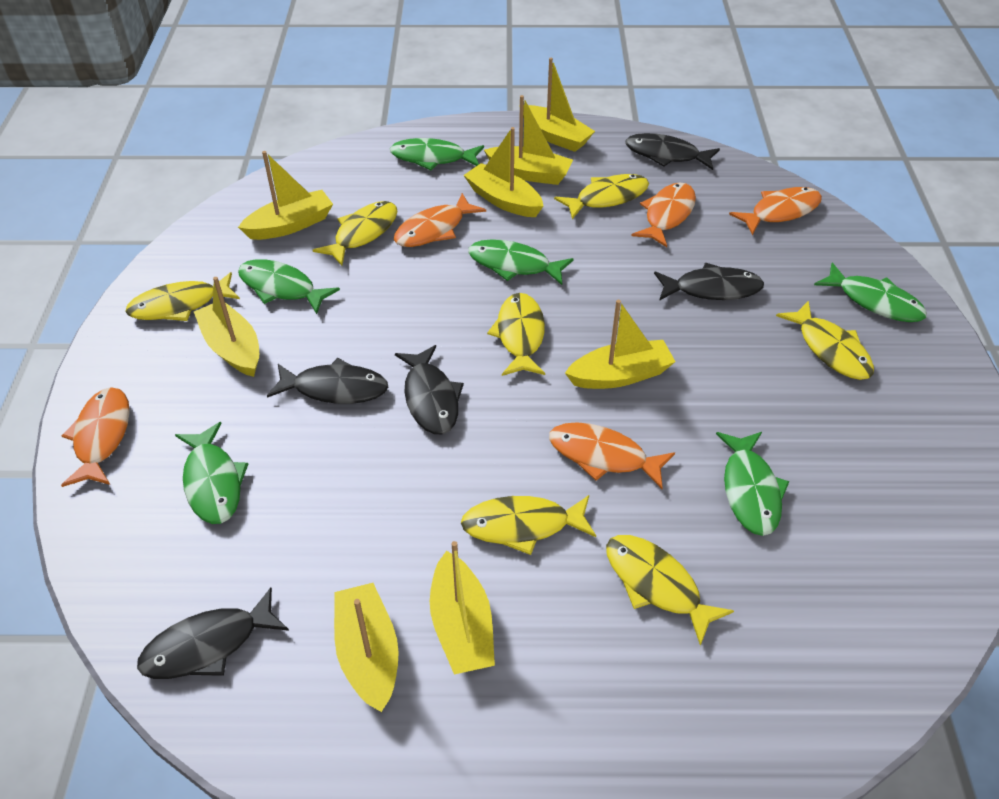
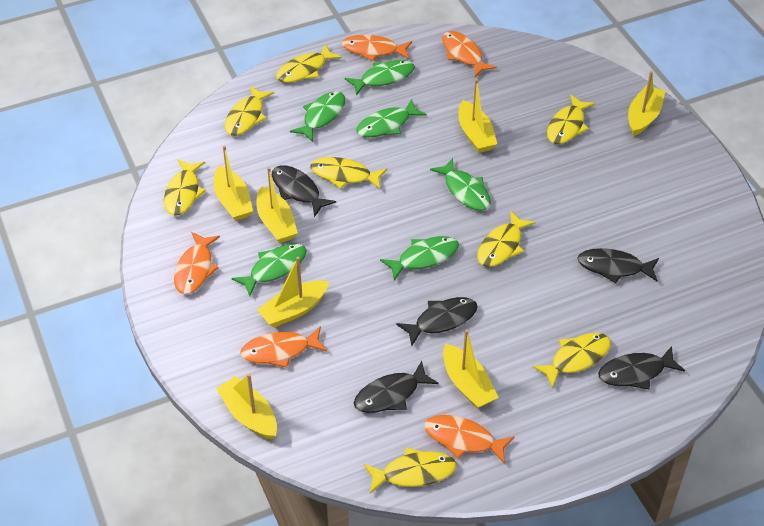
yellow boat: 8 -> 7
yellow fish: 7 -> 8

